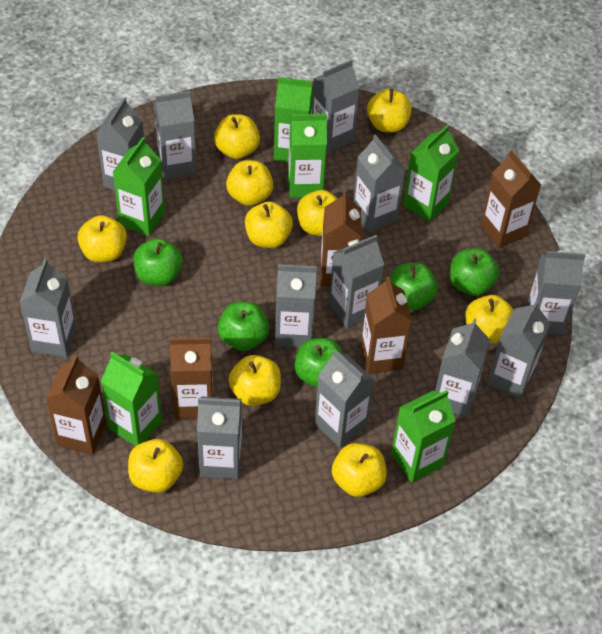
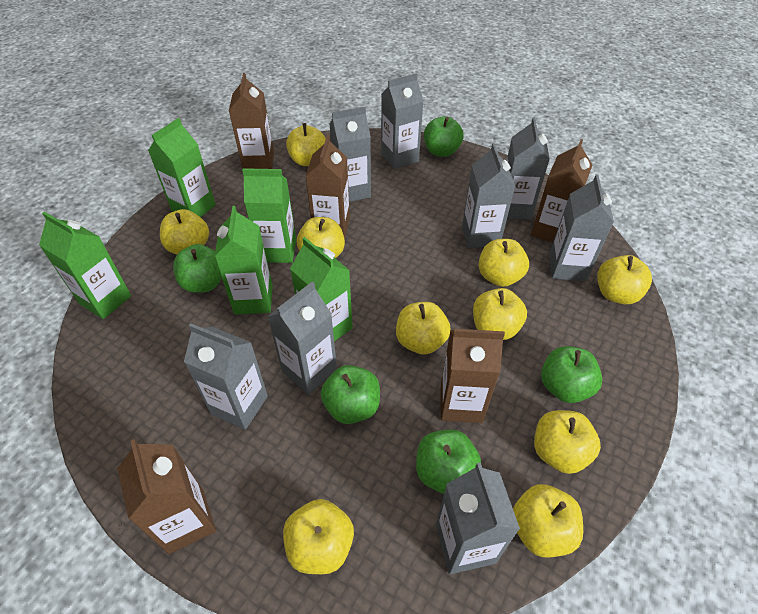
green carton: 6 -> 5
grey carton: 12 -> 8

